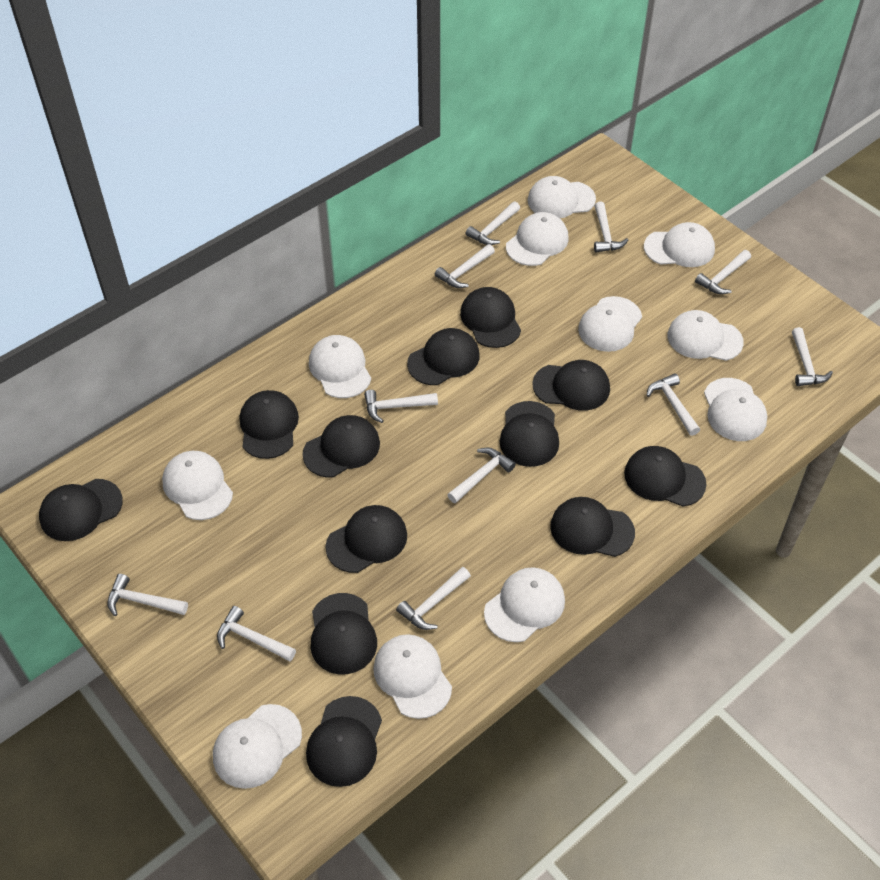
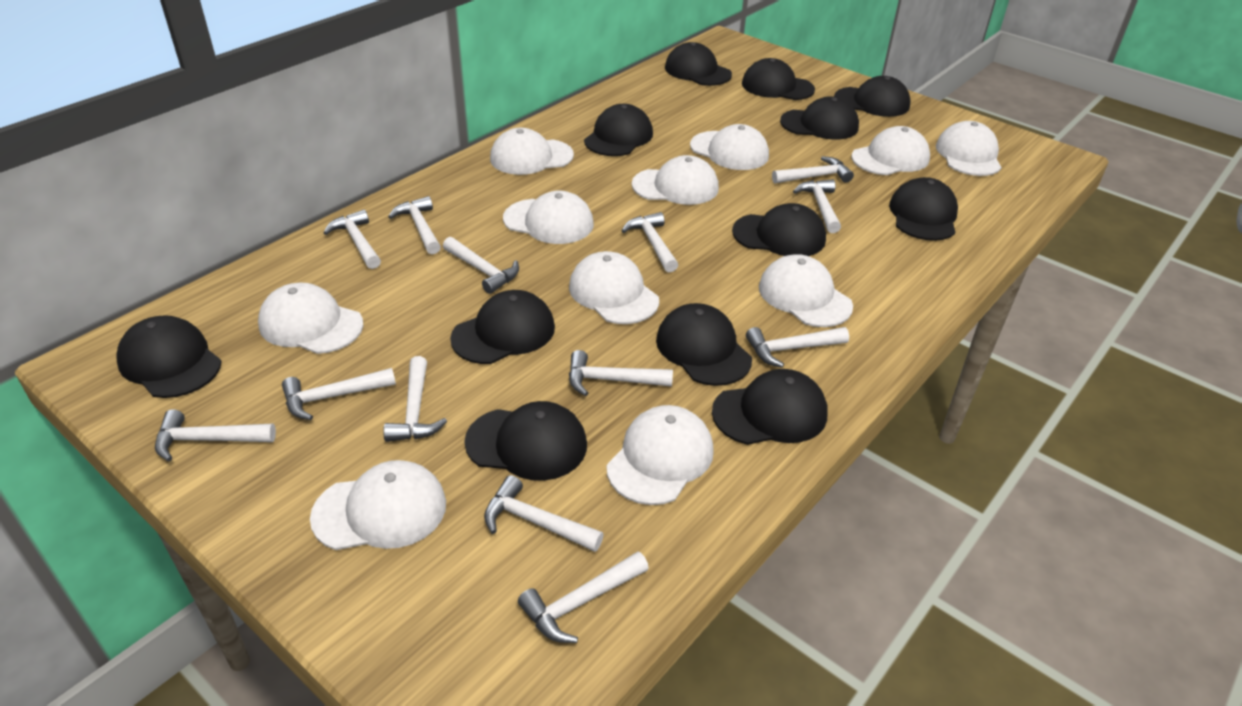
white hammer: 11 -> 13

